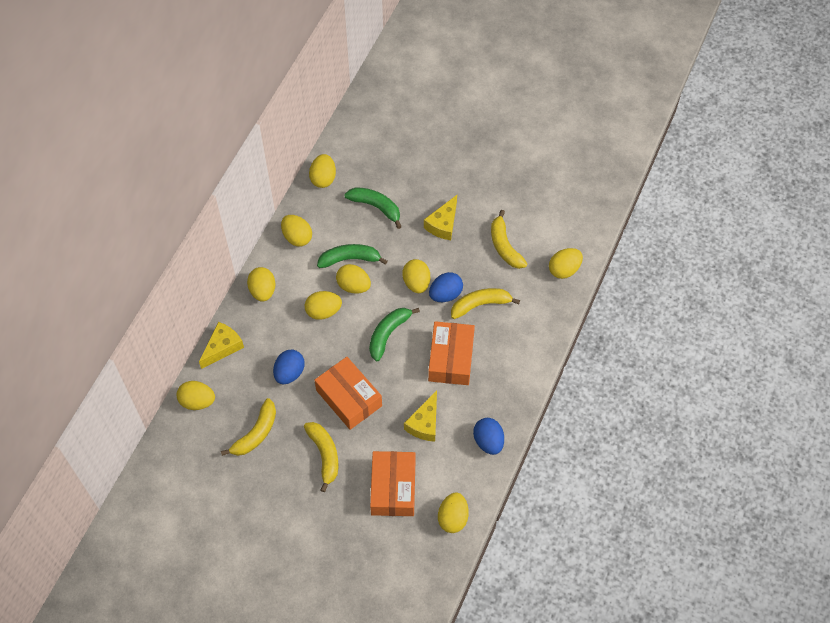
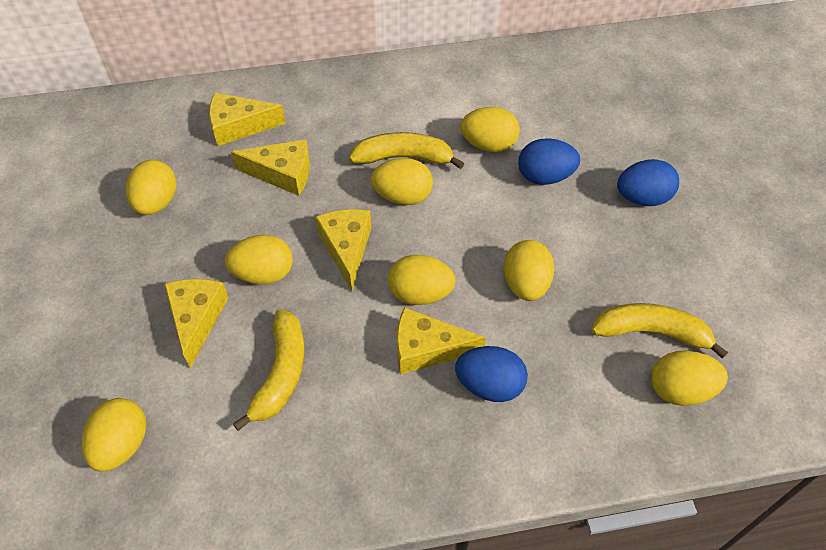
green banana: 3 -> 0
orange box: 3 -> 0
yellow banana: 4 -> 3
yellow cheese: 3 -> 5
yellow egg: 9 -> 8

